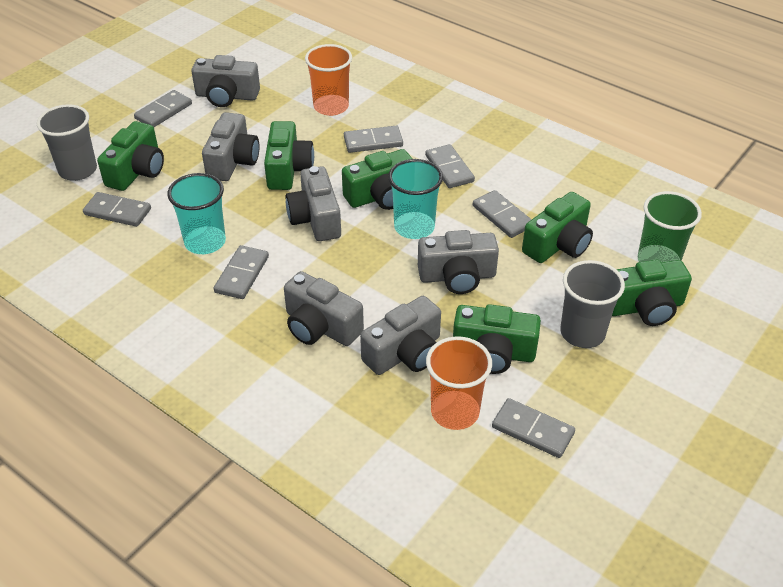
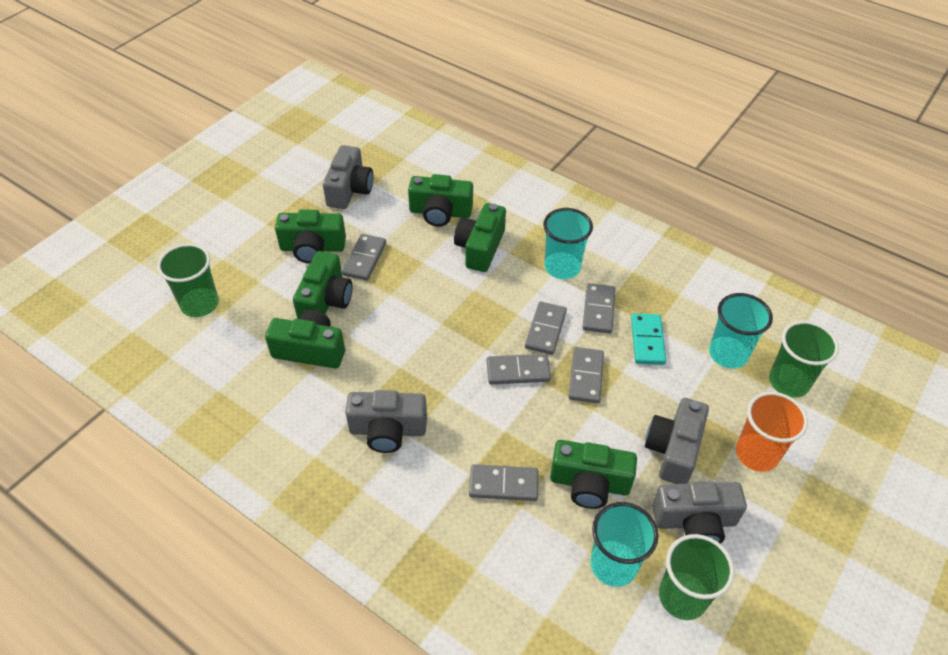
green cup: 1 -> 3
grey camera: 6 -> 4
grey cup: 2 -> 0
grey domino: 7 -> 6
orange cup: 2 -> 1
turquoise cup: 2 -> 3
turquoise domino: 0 -> 1

